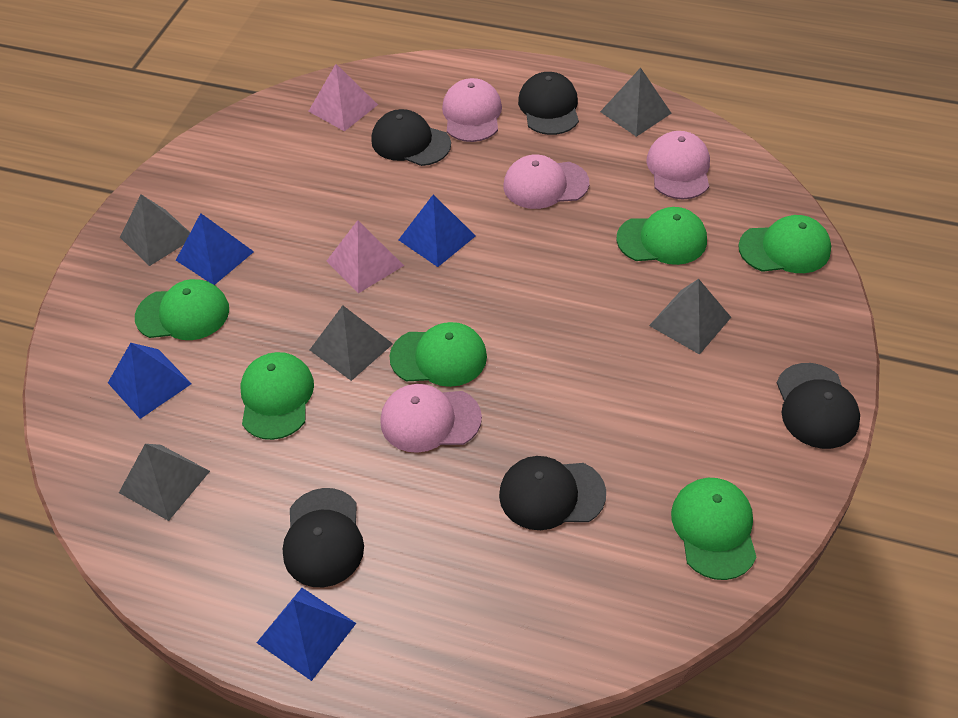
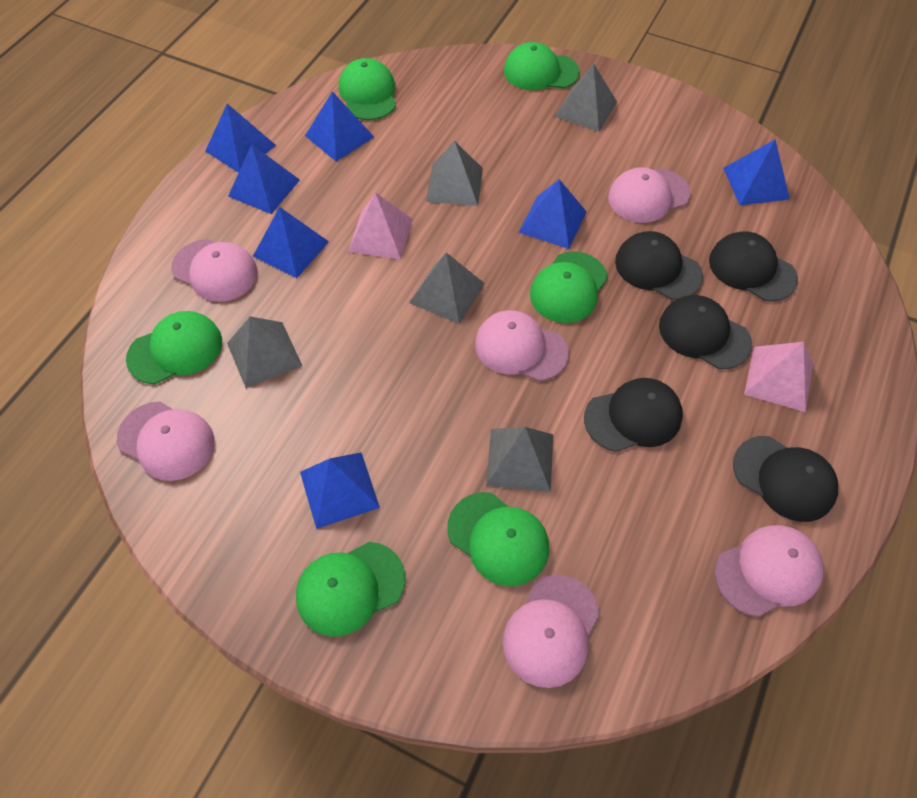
blue pyramid: 4 -> 7
pink cap: 4 -> 6

